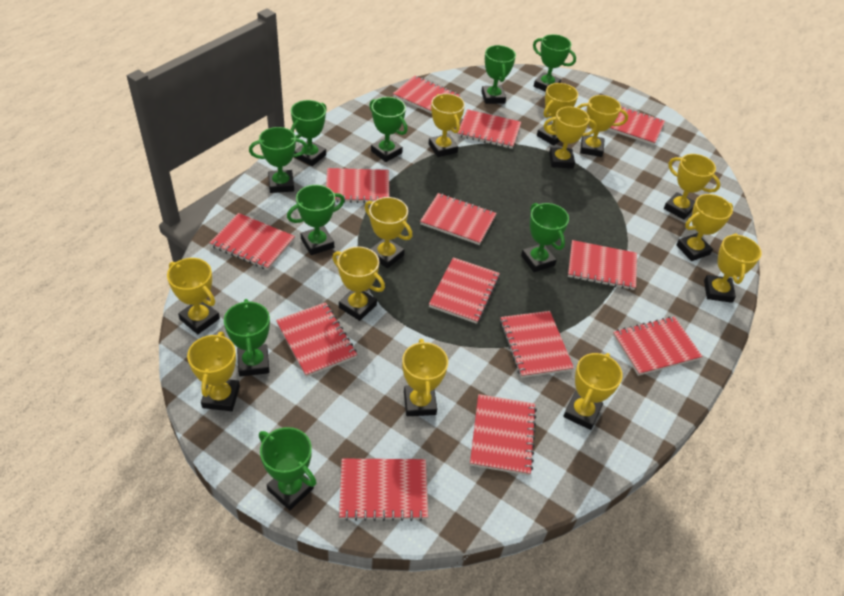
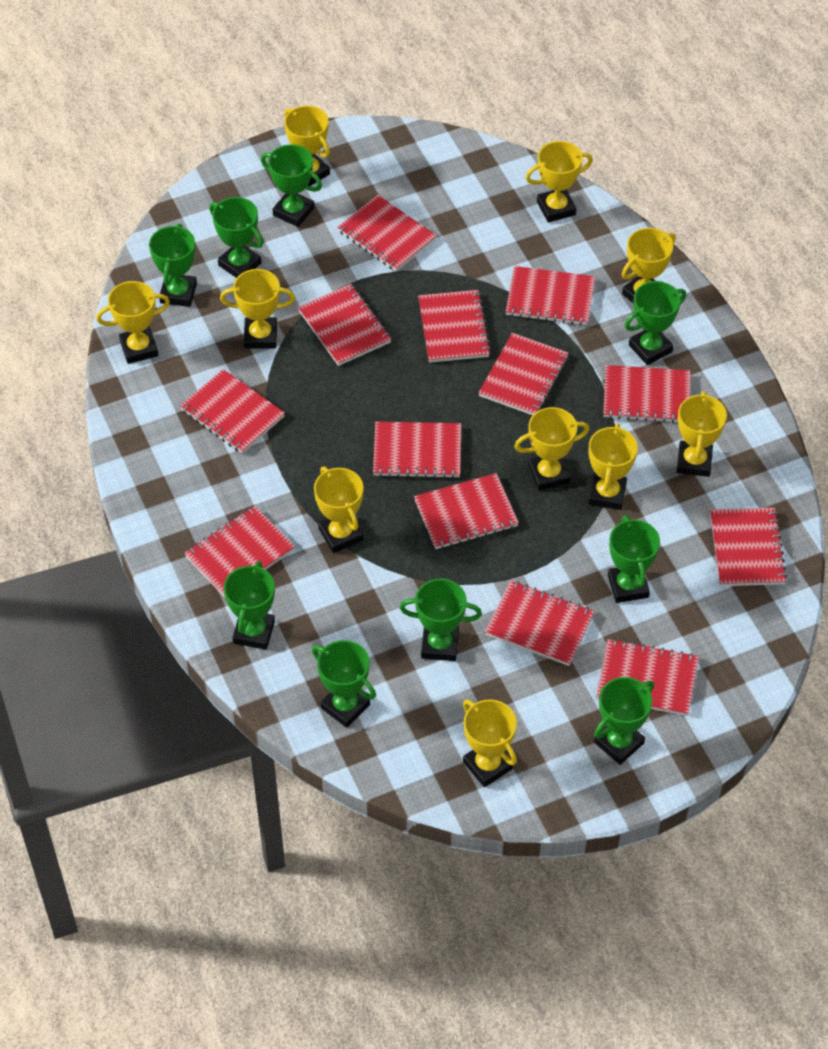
yellow trophy: 13 -> 10

